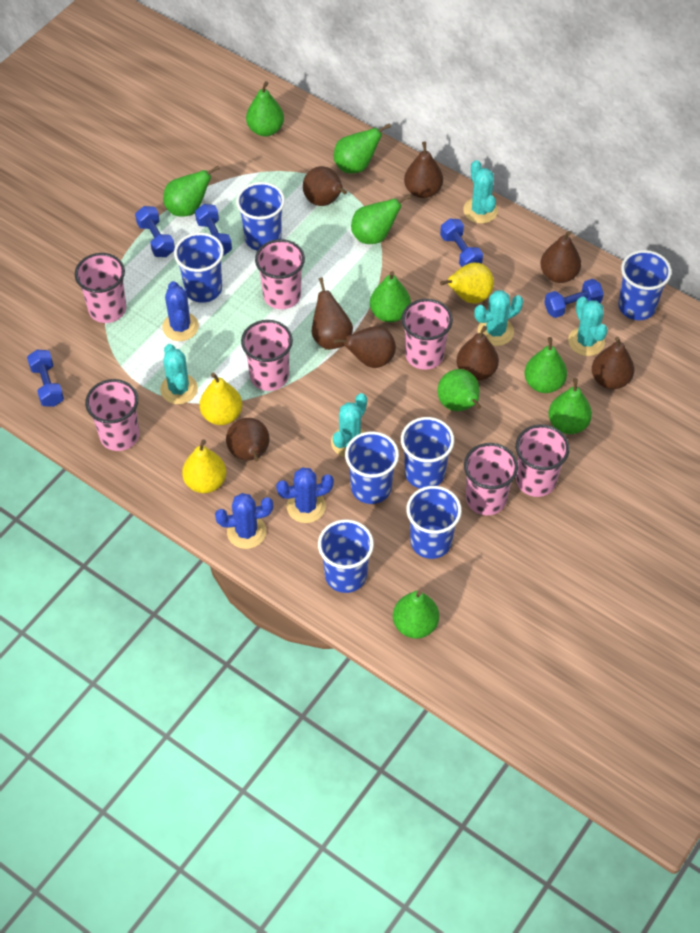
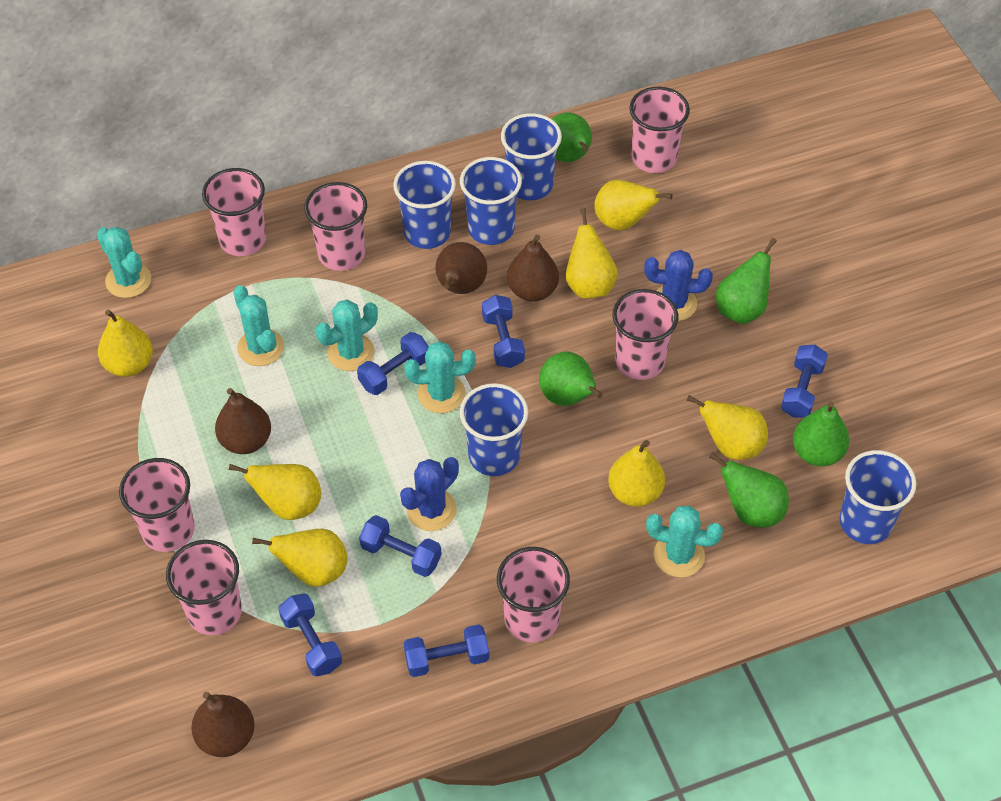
blue cactus: 3 -> 2
blue cup: 7 -> 5
blue dumbbell: 5 -> 6
brown pear: 8 -> 4
green pear: 9 -> 5
yellow pear: 3 -> 7

